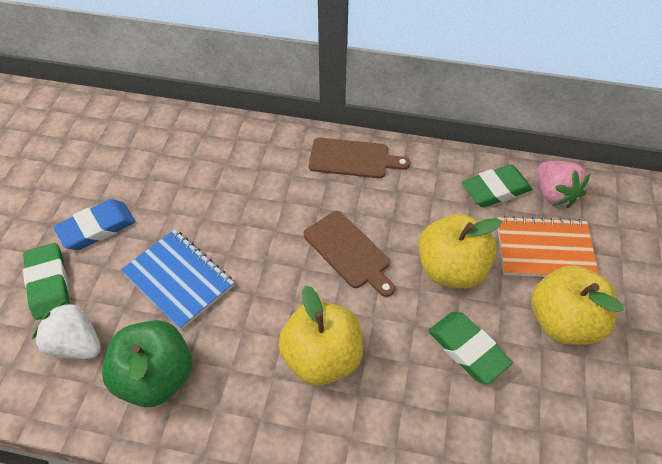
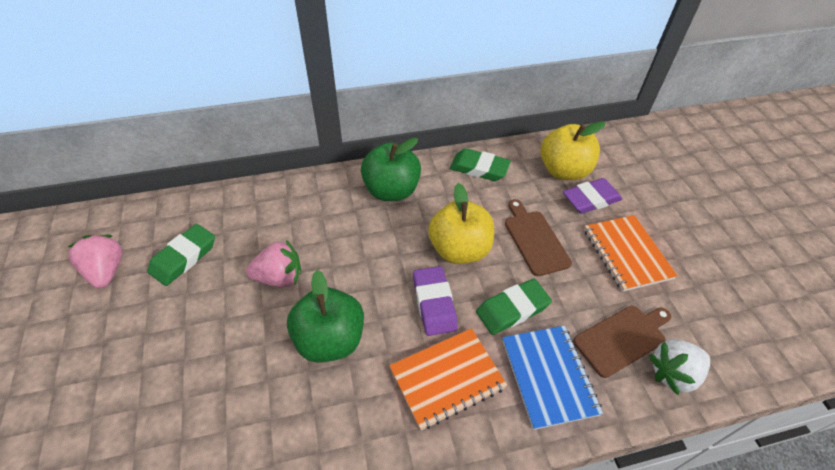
blue eraser: 1 -> 0
green apple: 1 -> 2
orange notebook: 1 -> 2
pink strawberry: 1 -> 2
purple eraser: 0 -> 2
yellow apple: 3 -> 2

